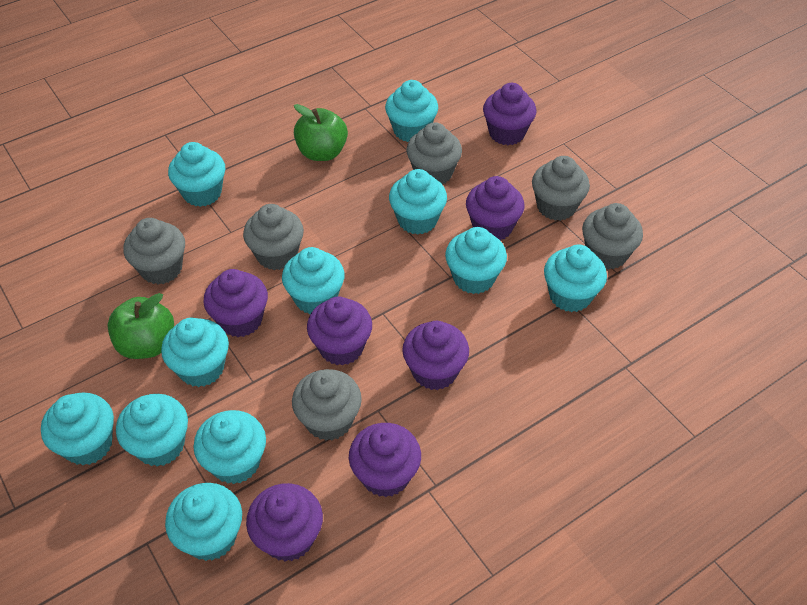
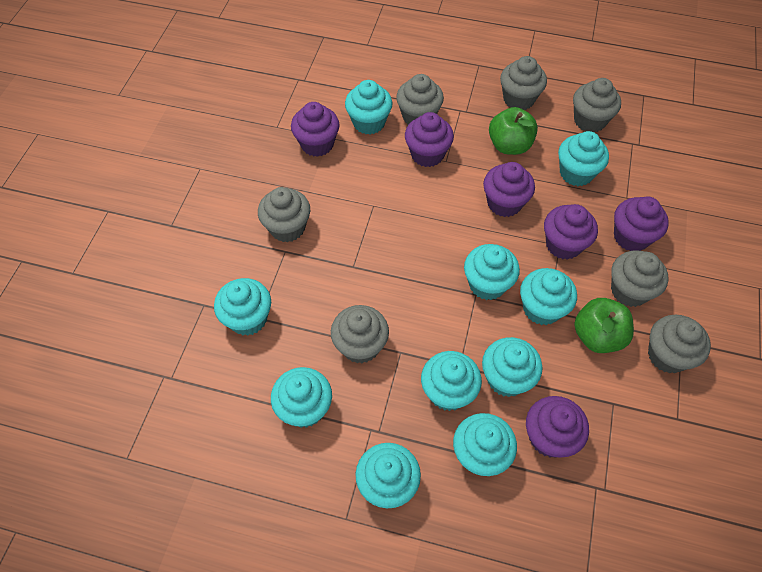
grey cupcake: 6 -> 7
purple cupcake: 7 -> 6
turquoise cupcake: 11 -> 10

